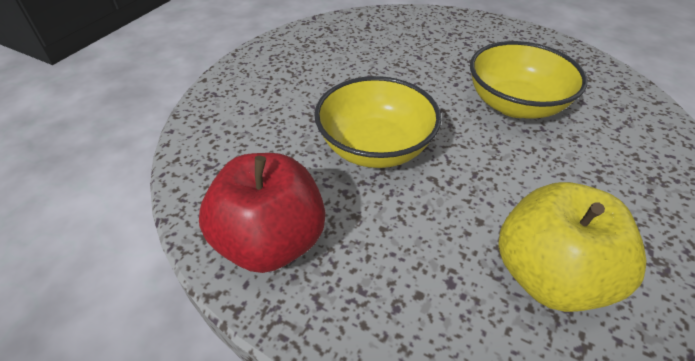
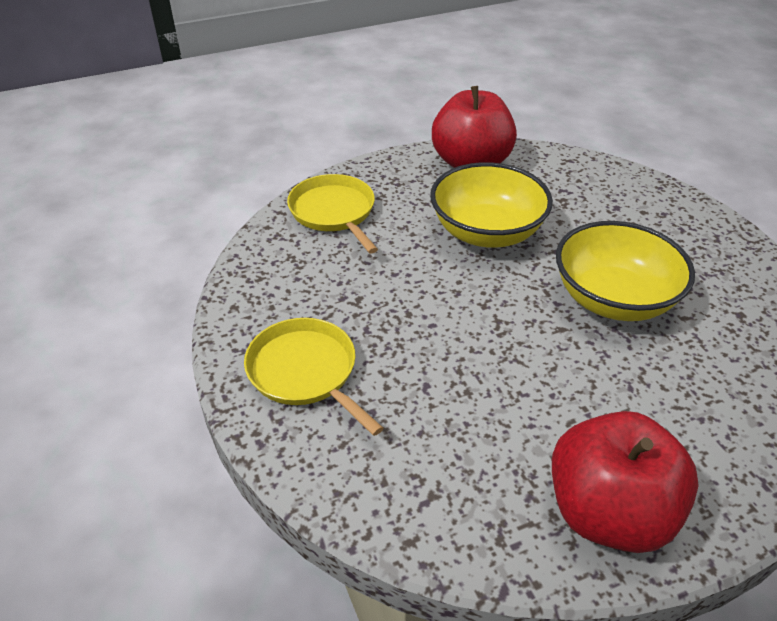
red apple: 1 -> 2
yellow apple: 1 -> 0
yellow pan: 0 -> 2

